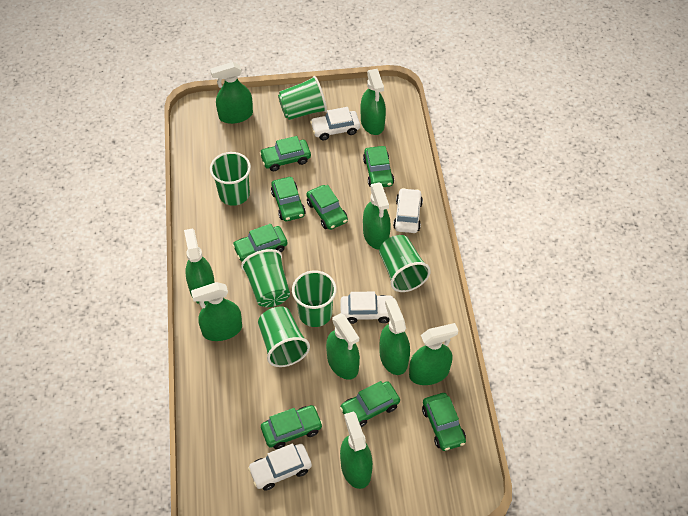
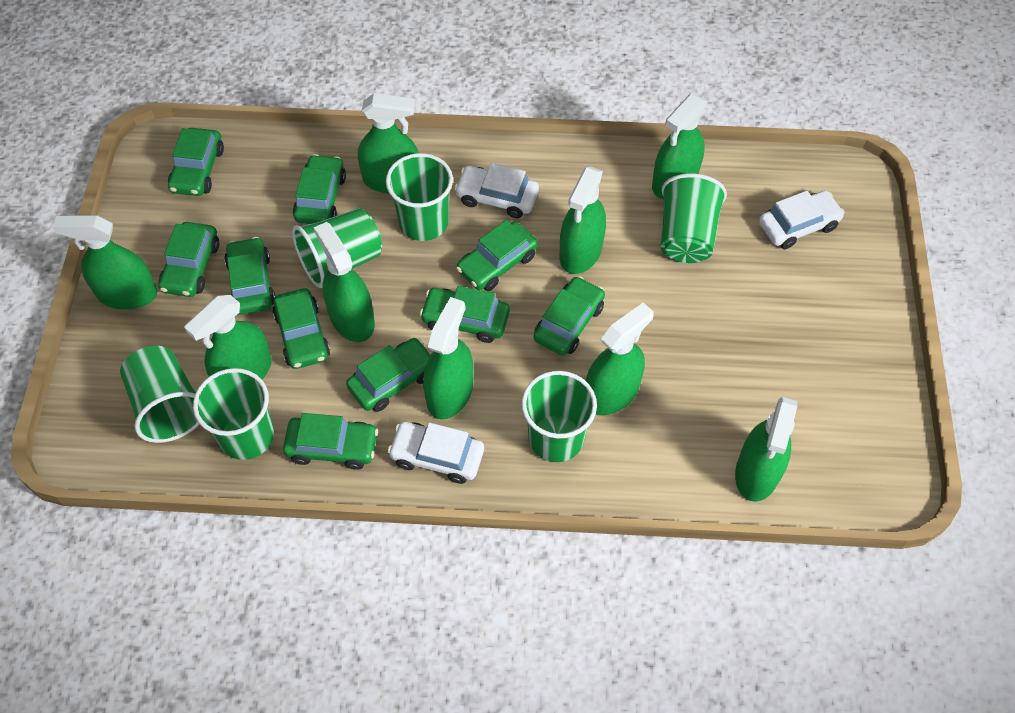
green car: 8 -> 10
white car: 4 -> 3

